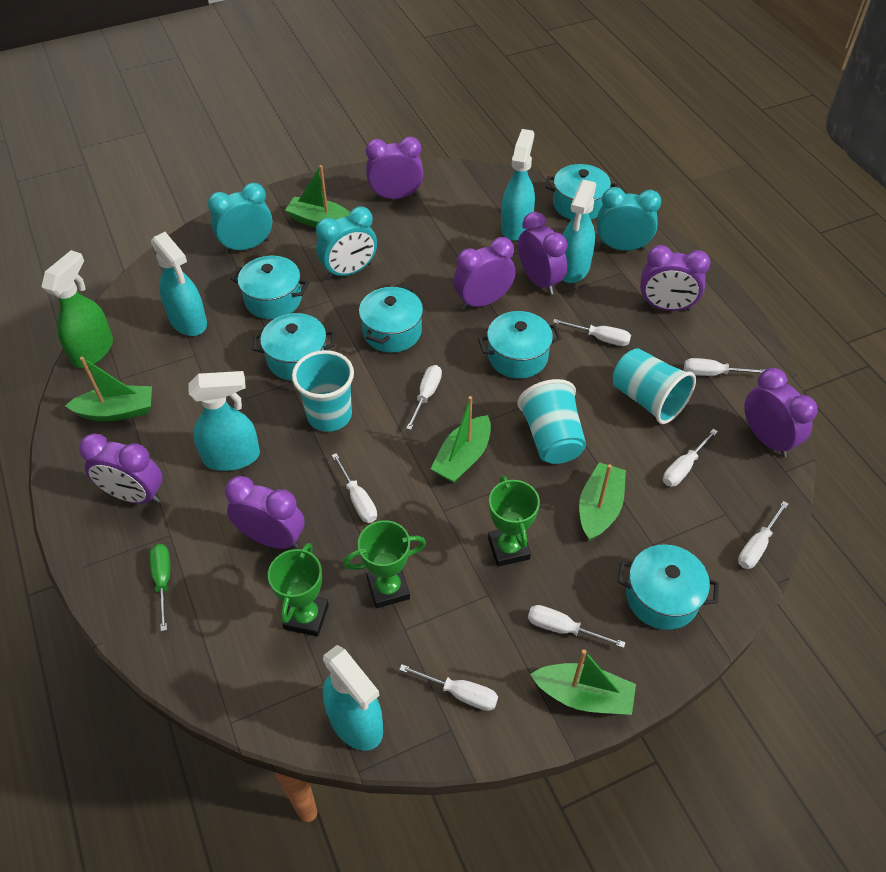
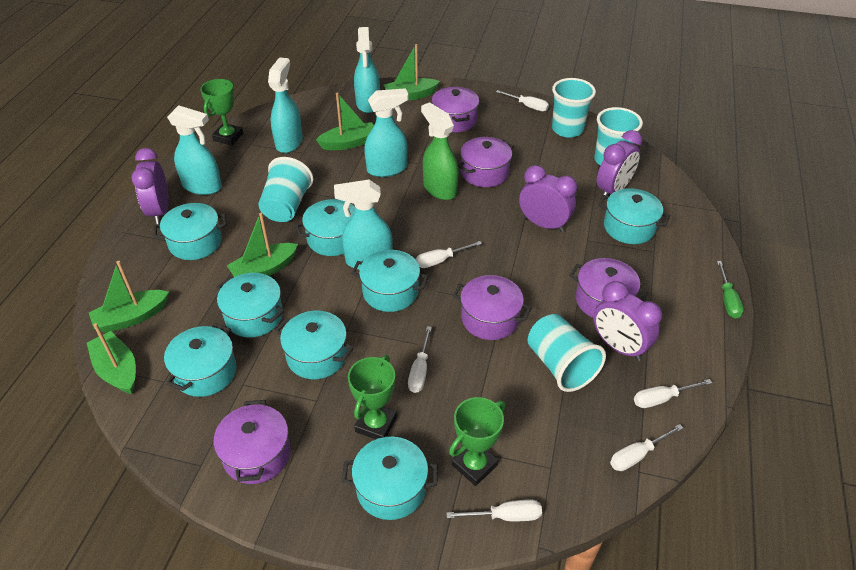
purple clock: 7 -> 4
purple pot: 0 -> 5
turquoise clock: 3 -> 0
turquoise cup: 3 -> 4
turquoise pot: 6 -> 8
white screwdriver: 8 -> 6

